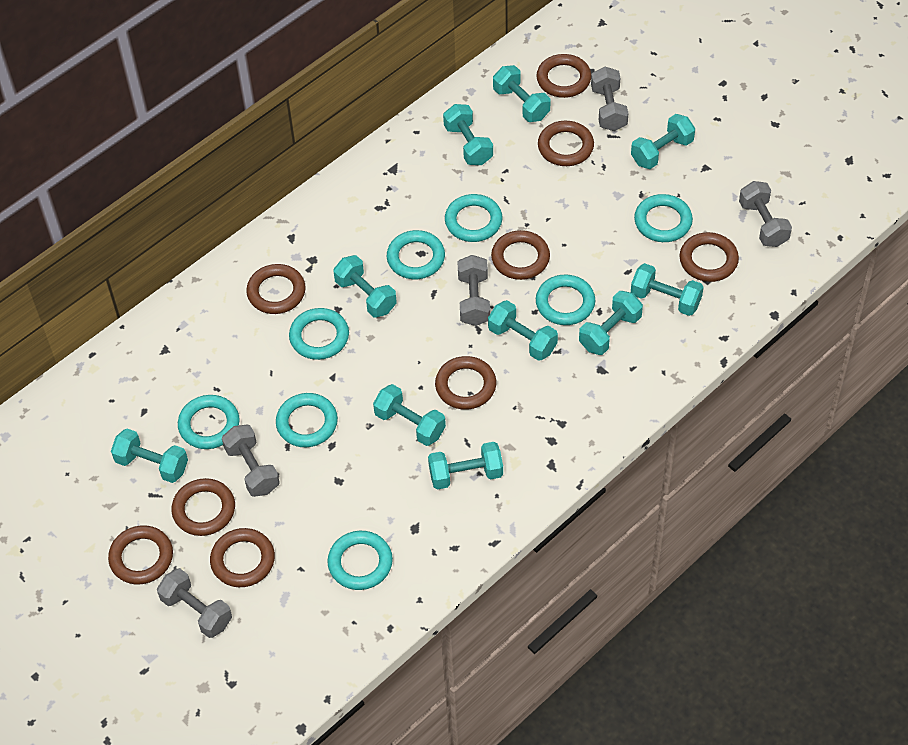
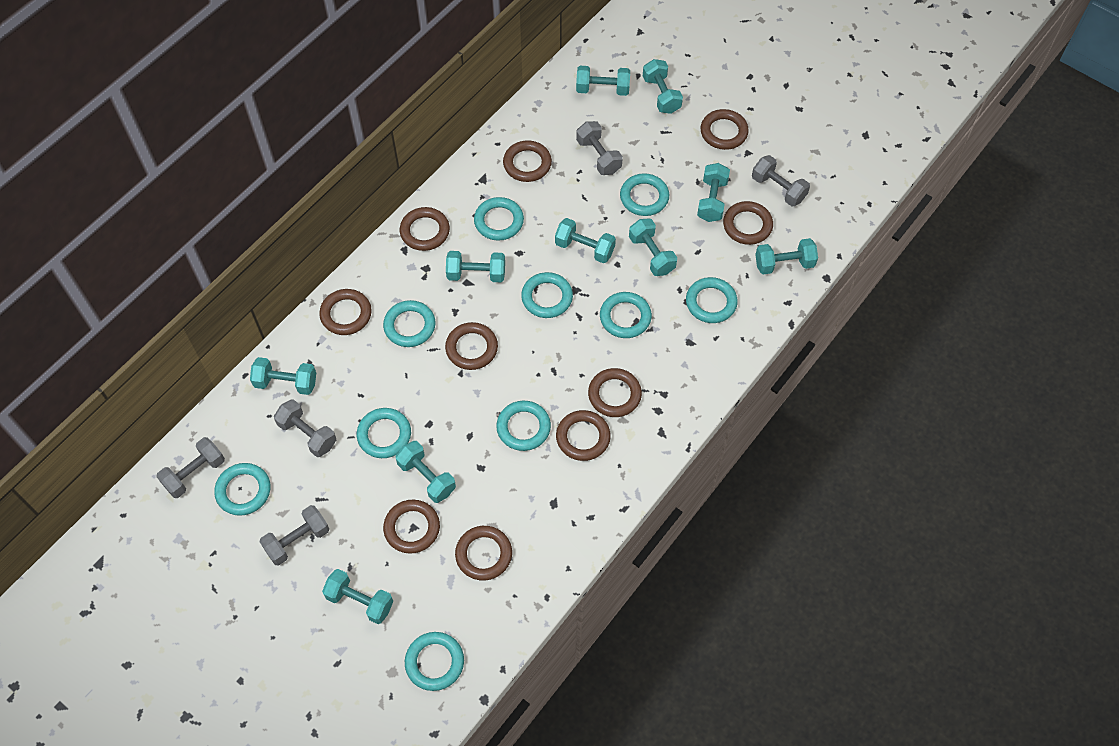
brown ring: 9 -> 10
turquoise ring: 8 -> 10

